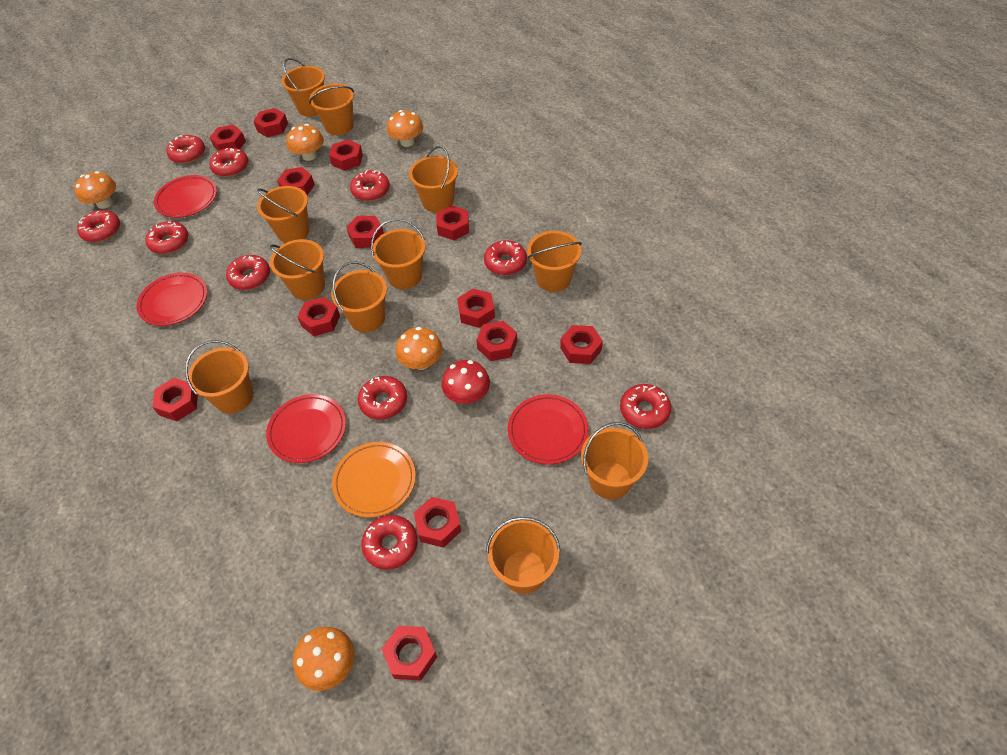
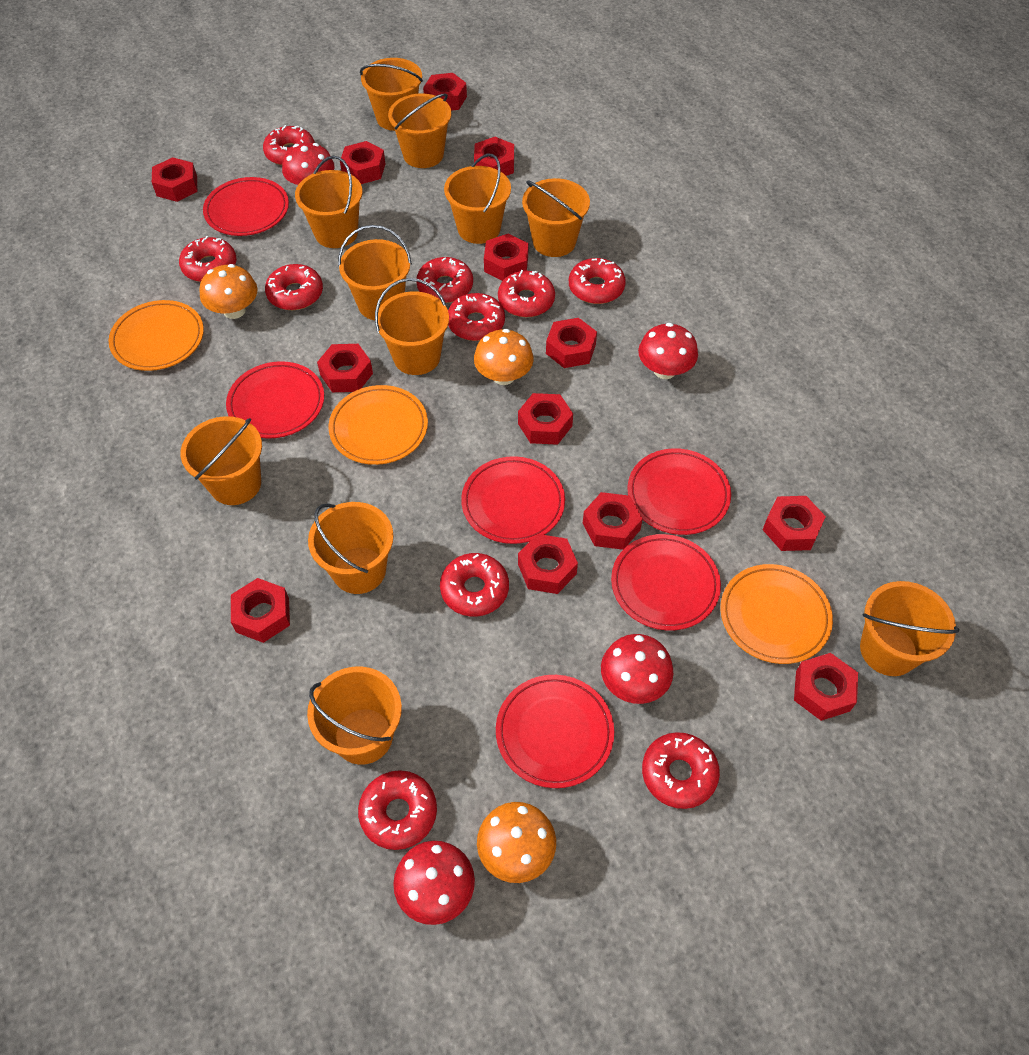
orange mushroom: 5 -> 3
orange plate: 1 -> 3
red mushroom: 1 -> 4
red plate: 4 -> 6

